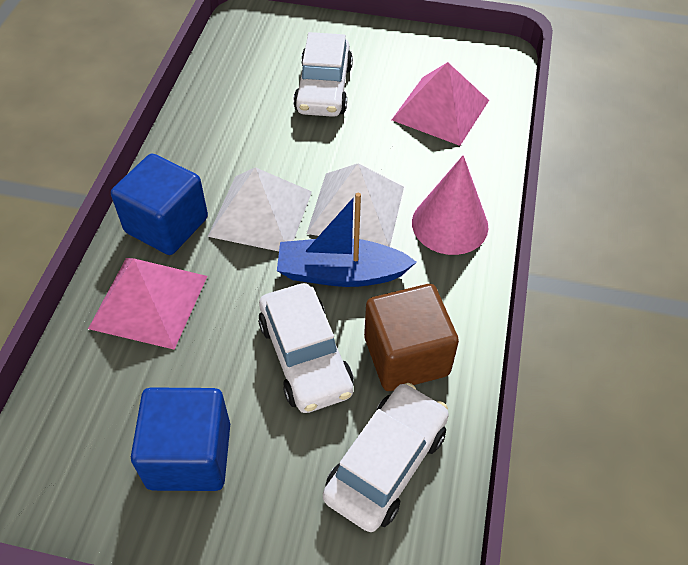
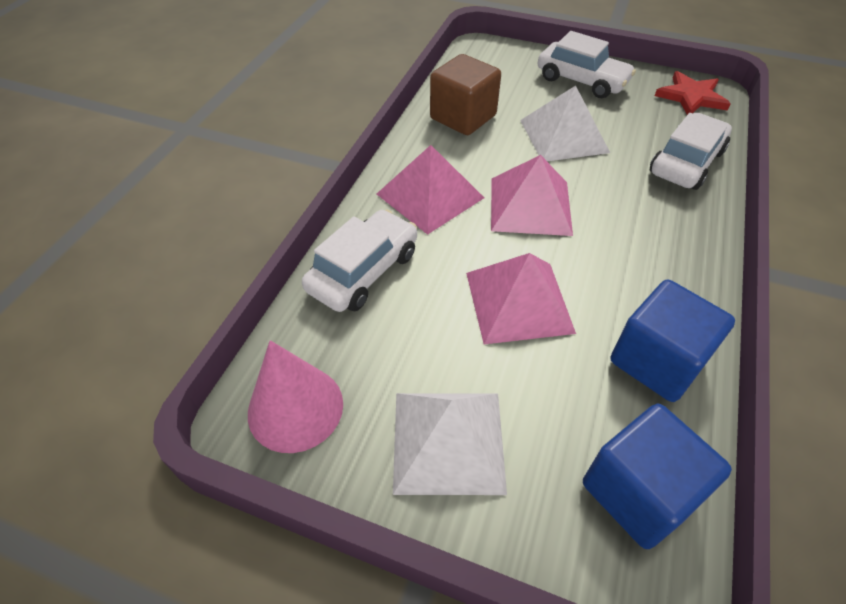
blue boat: 1 -> 0
pink pyramid: 2 -> 3
red star: 0 -> 1

